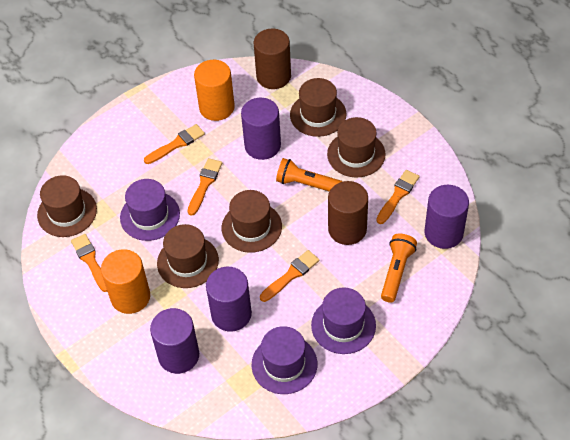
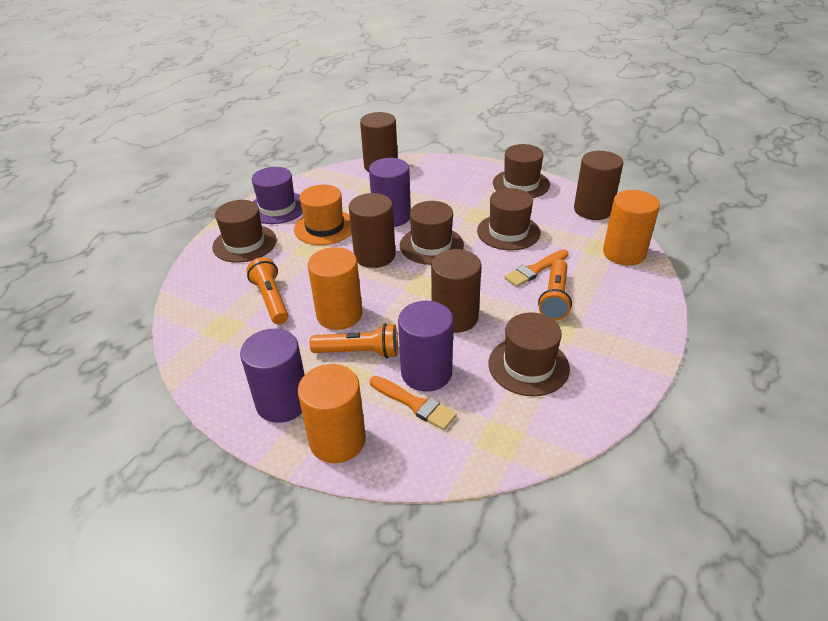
brown cylinder: 2 -> 4
orange brush: 5 -> 2
orange cylinder: 2 -> 3
orange flashlight: 2 -> 3
orange hat: 0 -> 1
purple cylinder: 4 -> 3
purple hat: 3 -> 1

